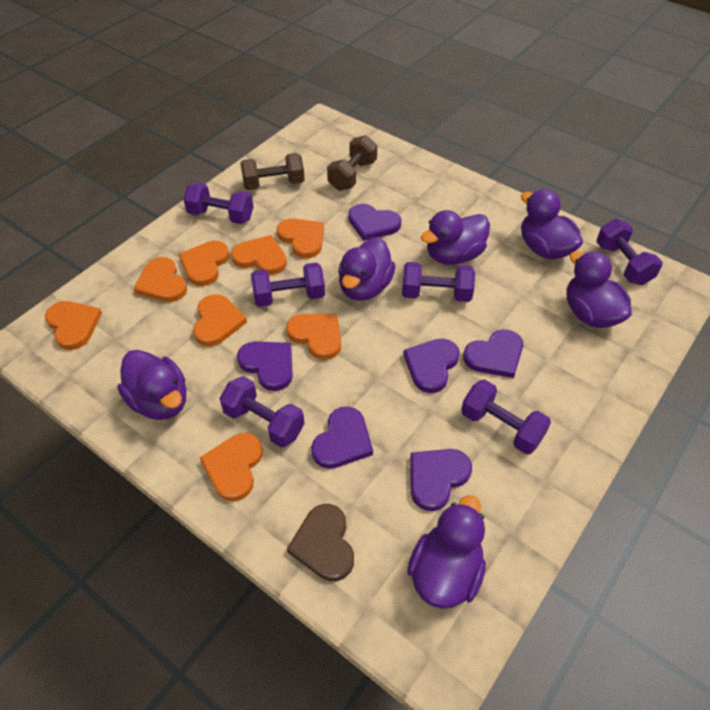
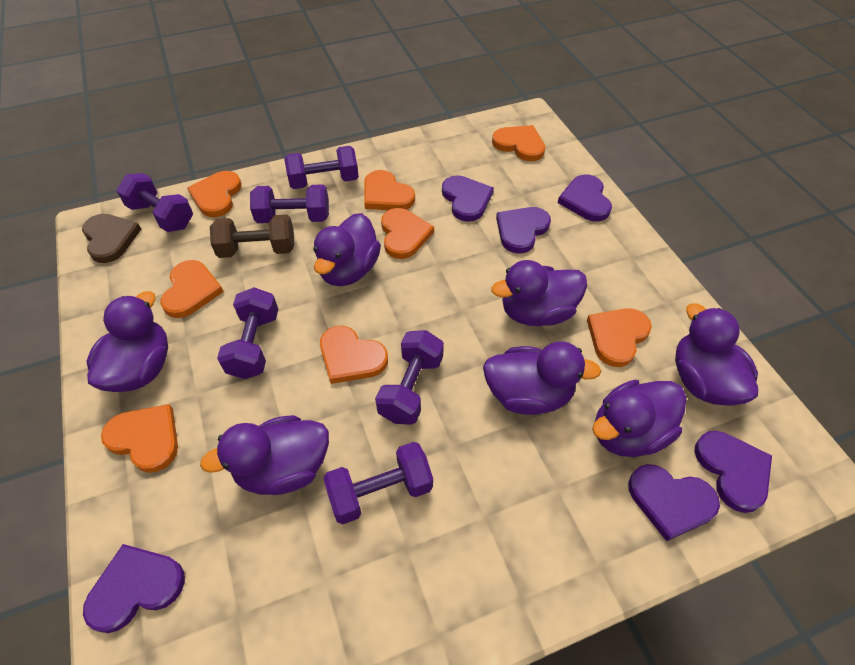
brown dumbbell: 2 -> 1
purple duck: 6 -> 7

